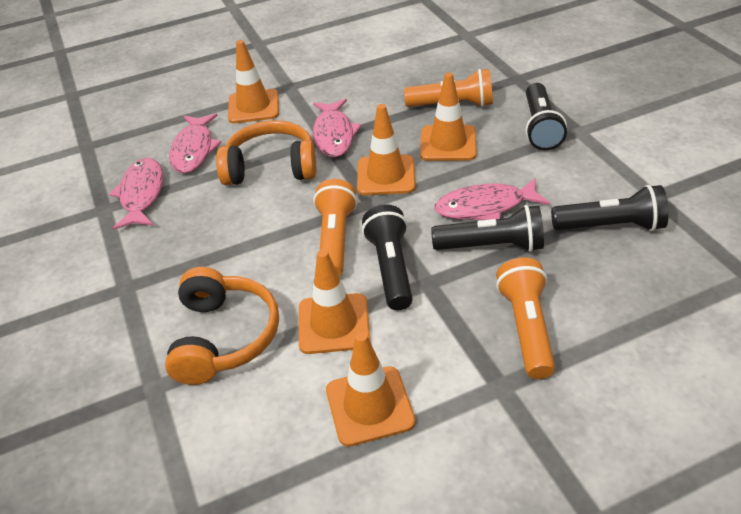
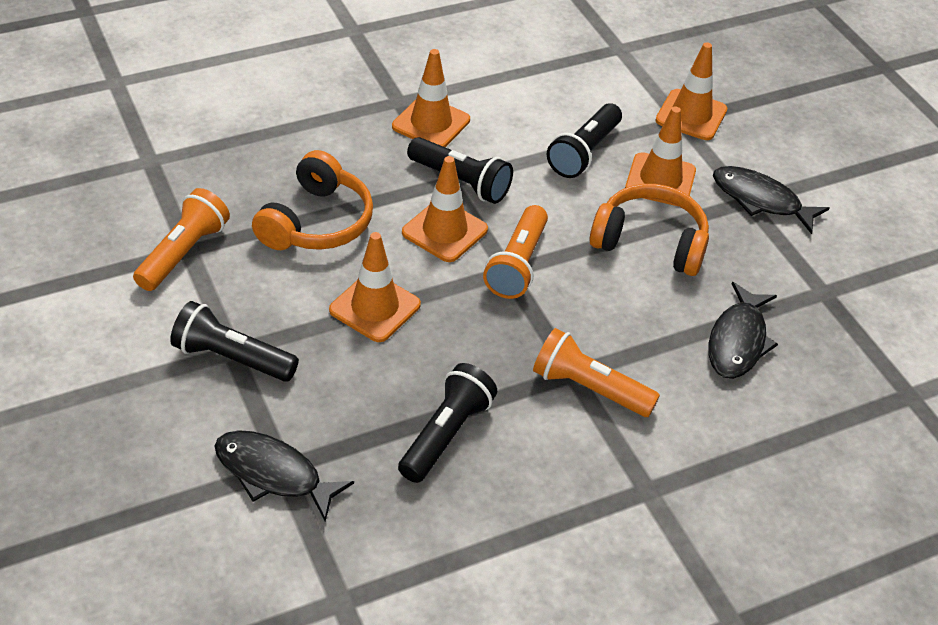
black fish: 0 -> 3
pink fish: 4 -> 0

